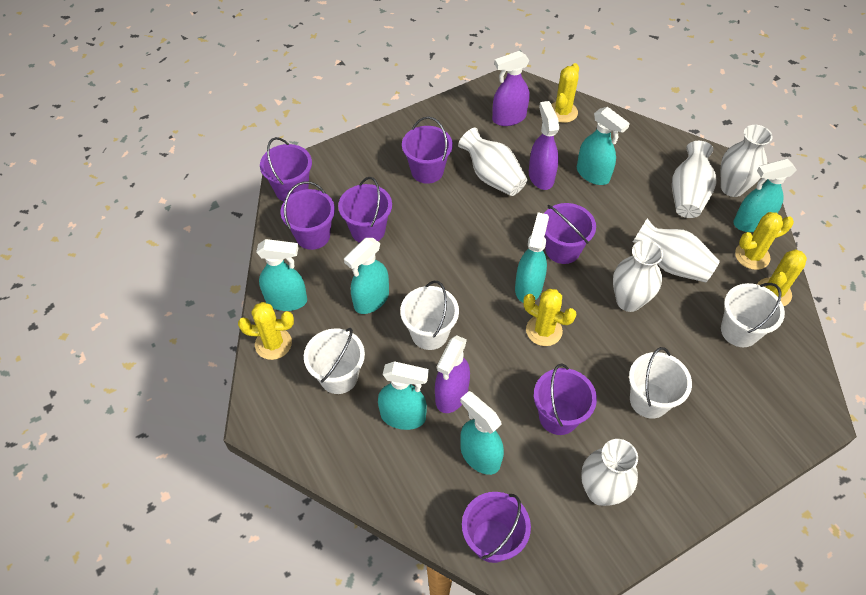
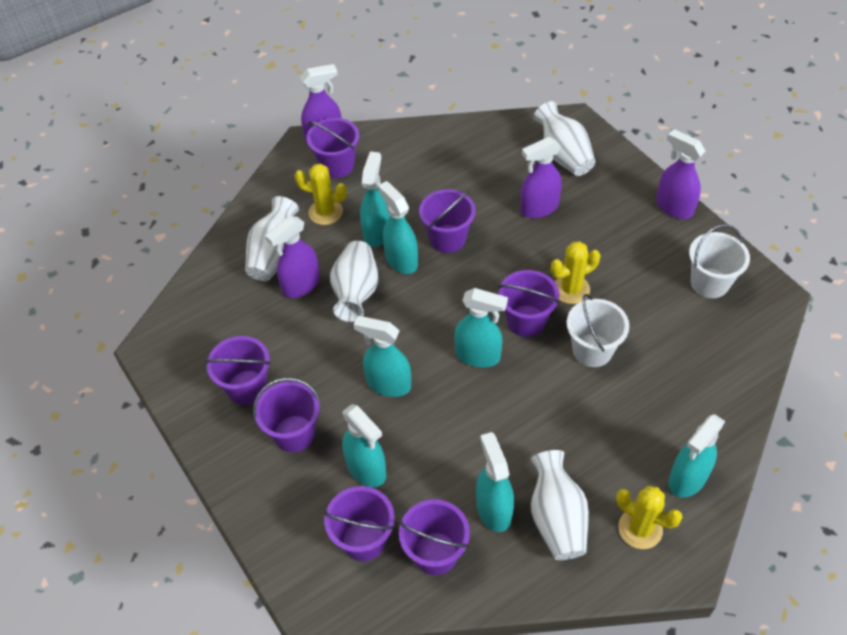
purple spray bottle: 3 -> 4
white bucket: 4 -> 2
white vase: 6 -> 4
yellow cactus: 5 -> 3

